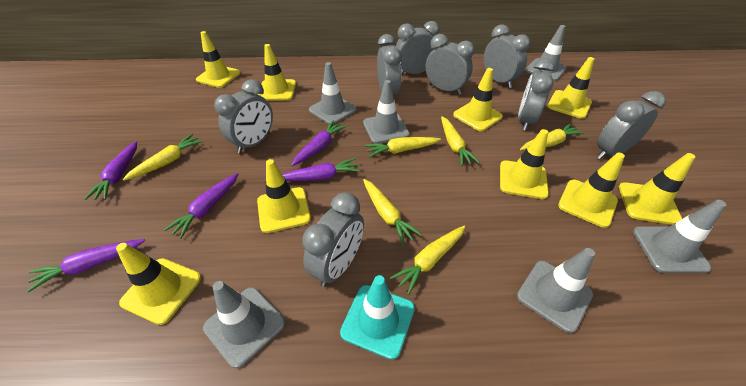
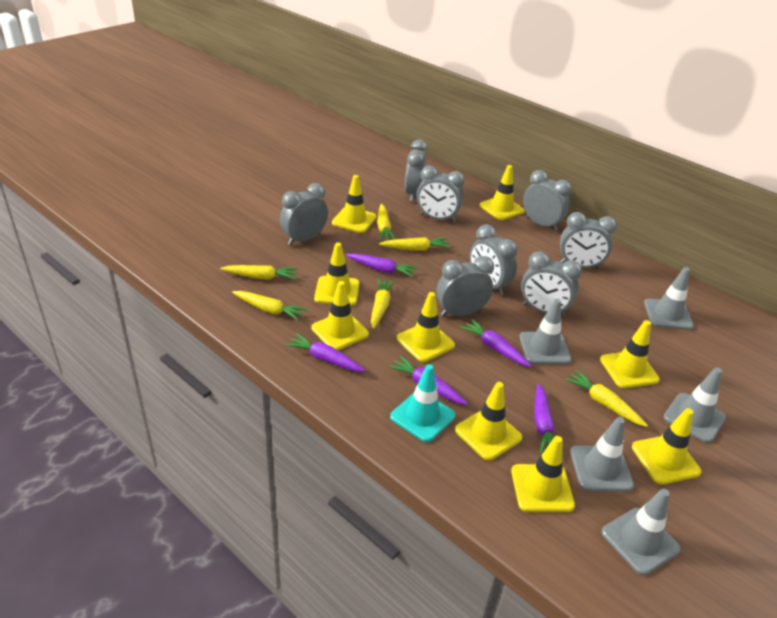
grey traffic cone: 6 -> 5

